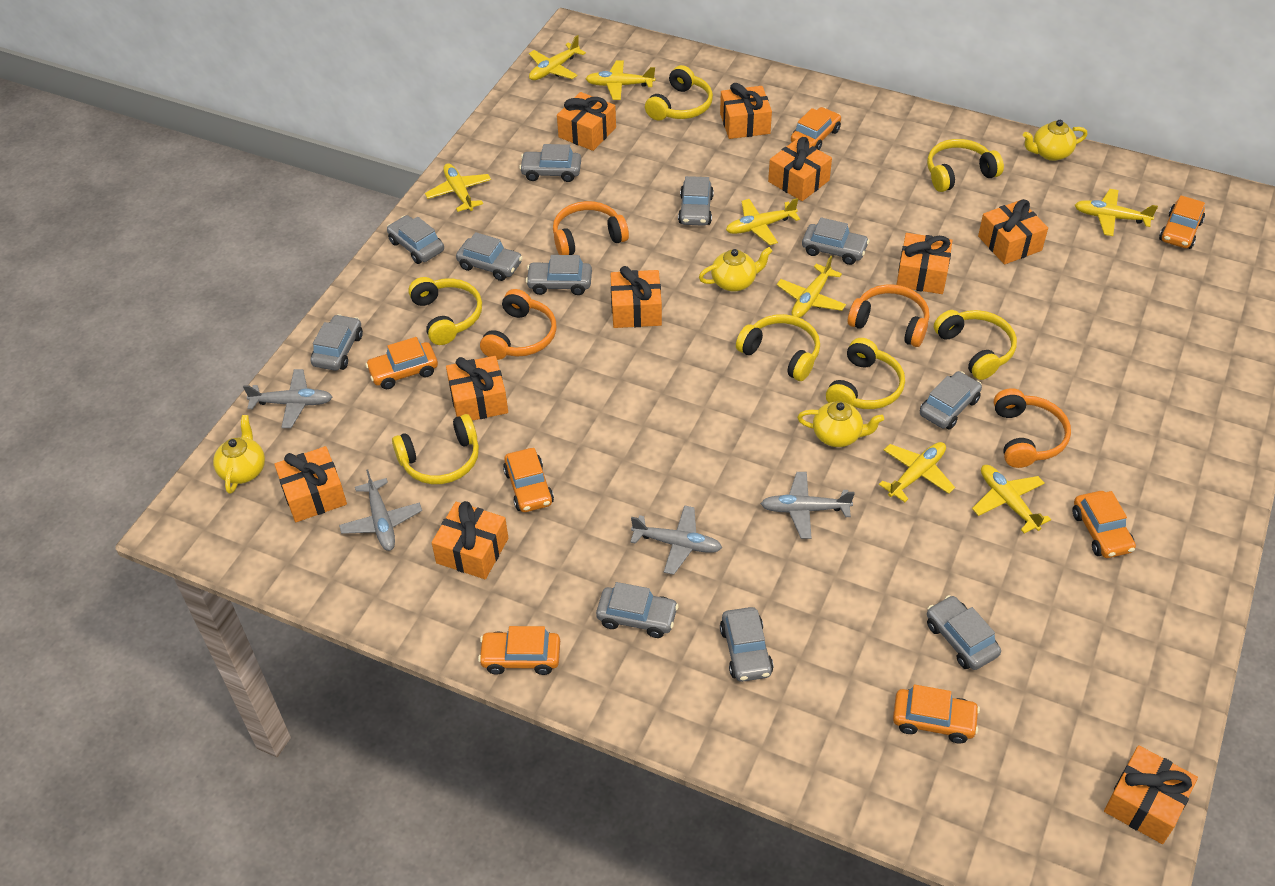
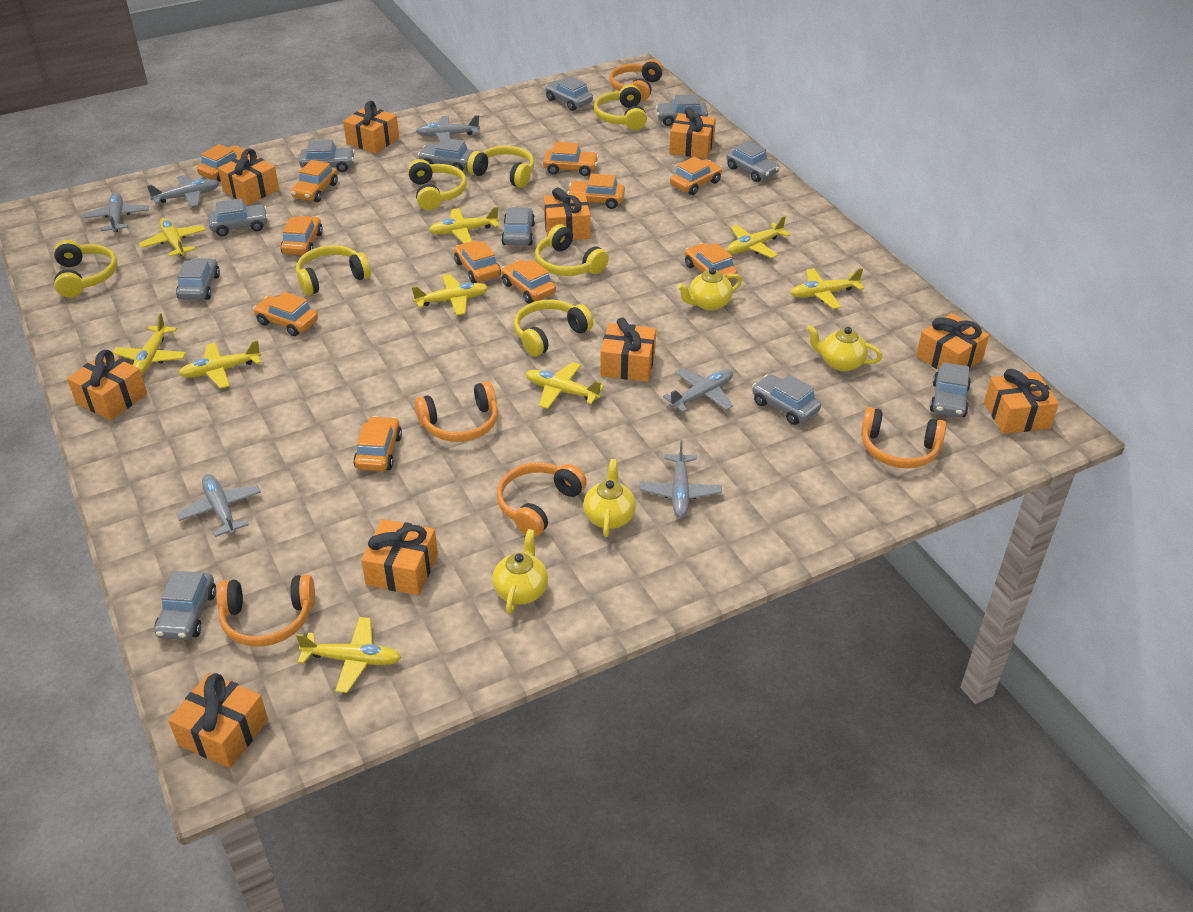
grey plane: 4 -> 6
orange car: 7 -> 11
orange headphones: 4 -> 5
yellow plane: 8 -> 9

